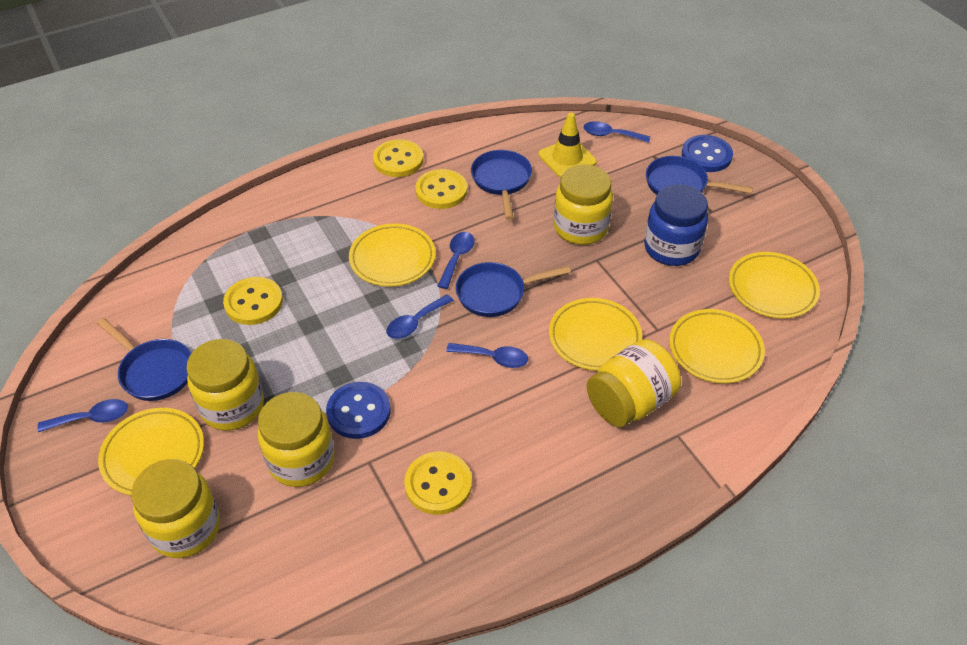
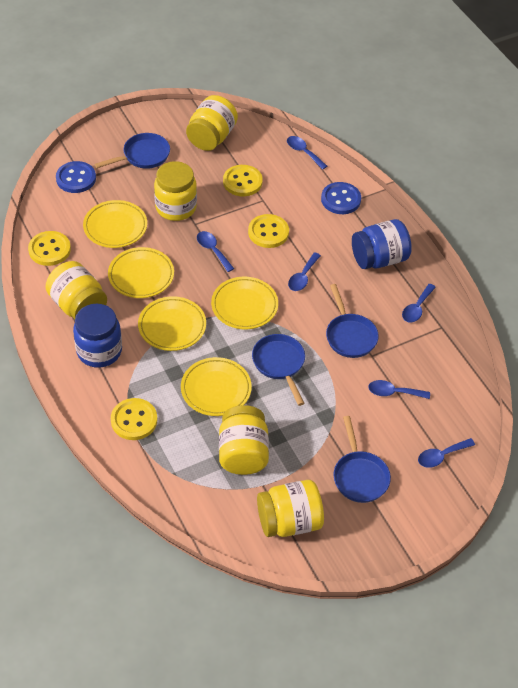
blue jar: 1 -> 2
blue spoon: 5 -> 6
yellow traffic cone: 1 -> 0

